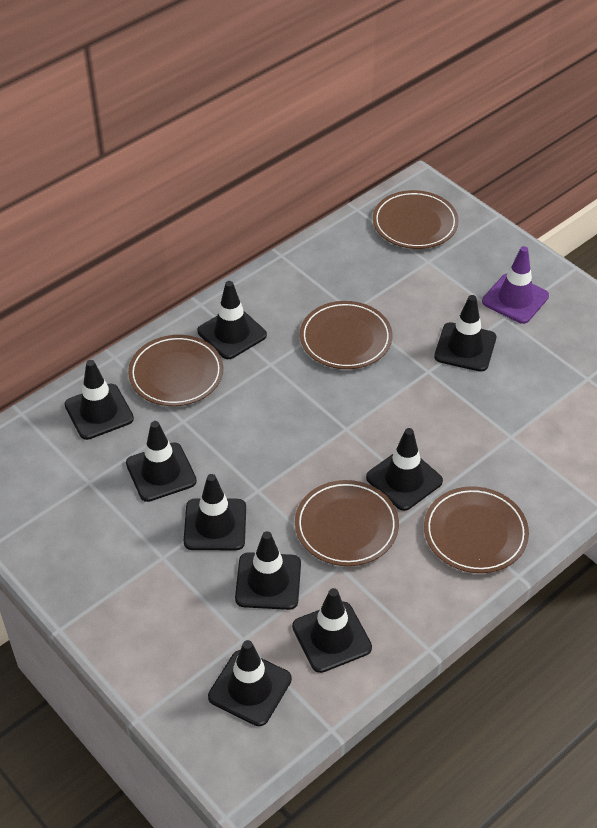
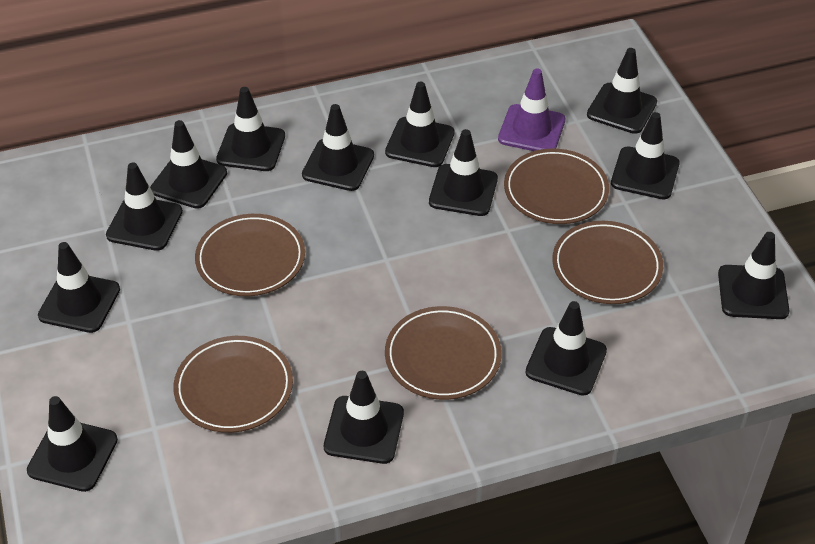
black traffic cone: 9 -> 13

